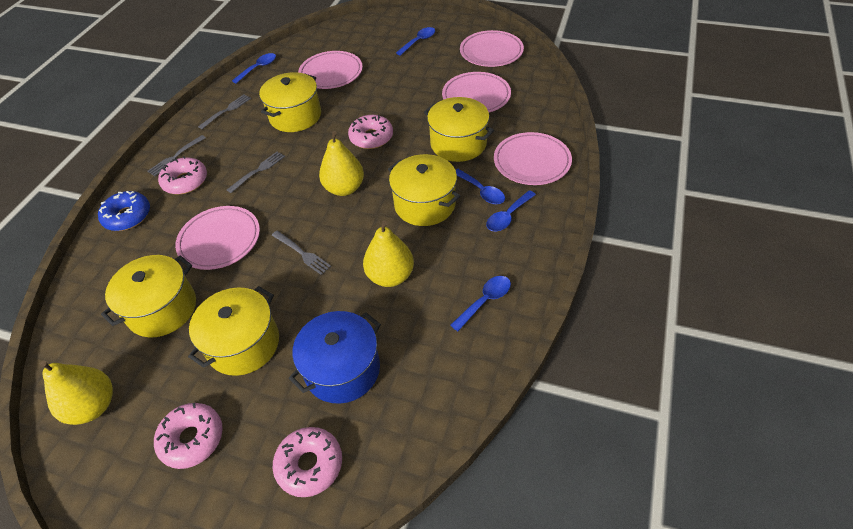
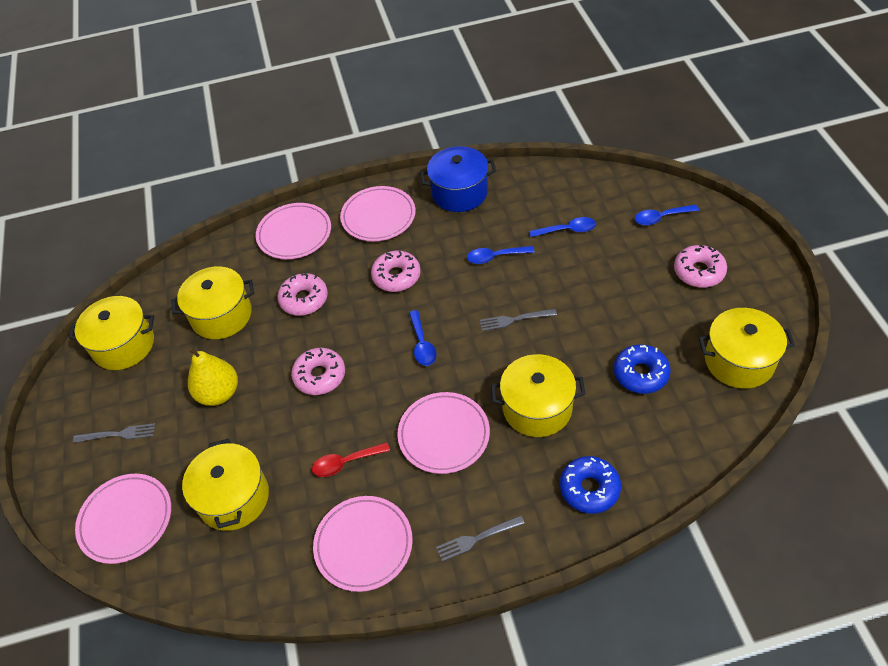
blue donut: 1 -> 2
blue spoon: 5 -> 4
grey fork: 4 -> 3
red spoon: 0 -> 1
yellow pear: 3 -> 1

